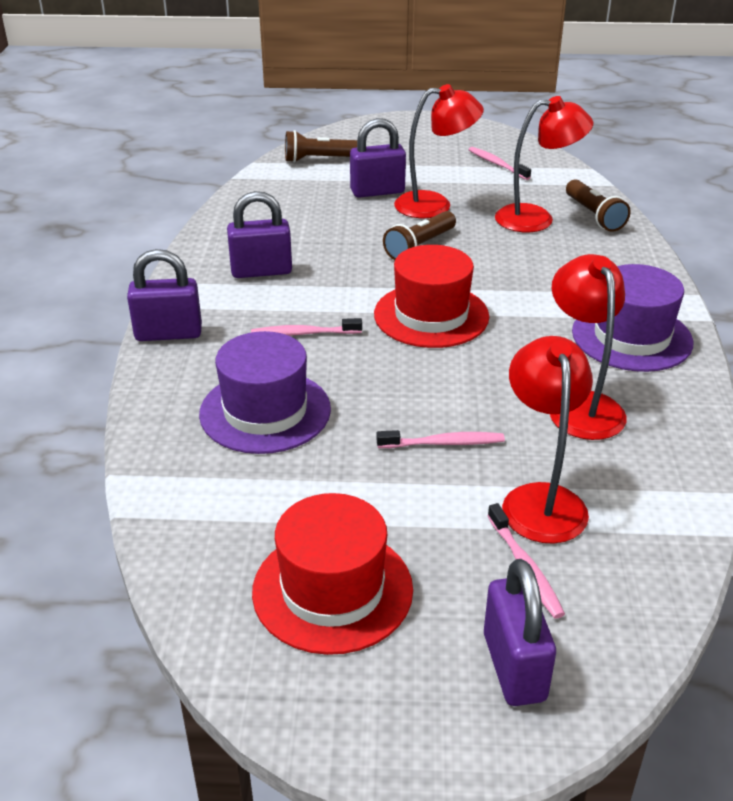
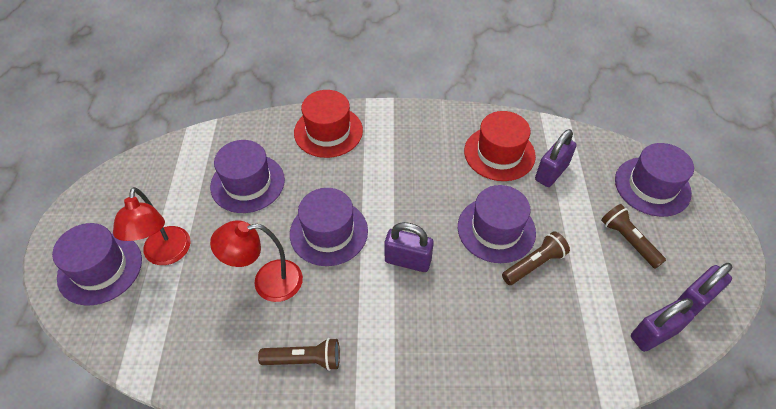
pink toothbrush: 4 -> 0
purple hat: 2 -> 5
red lamp: 4 -> 2

